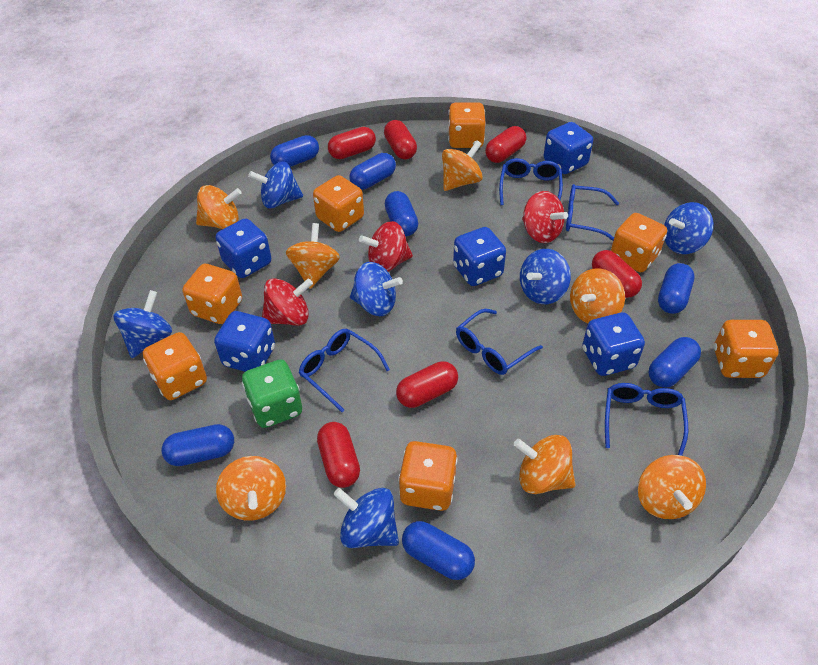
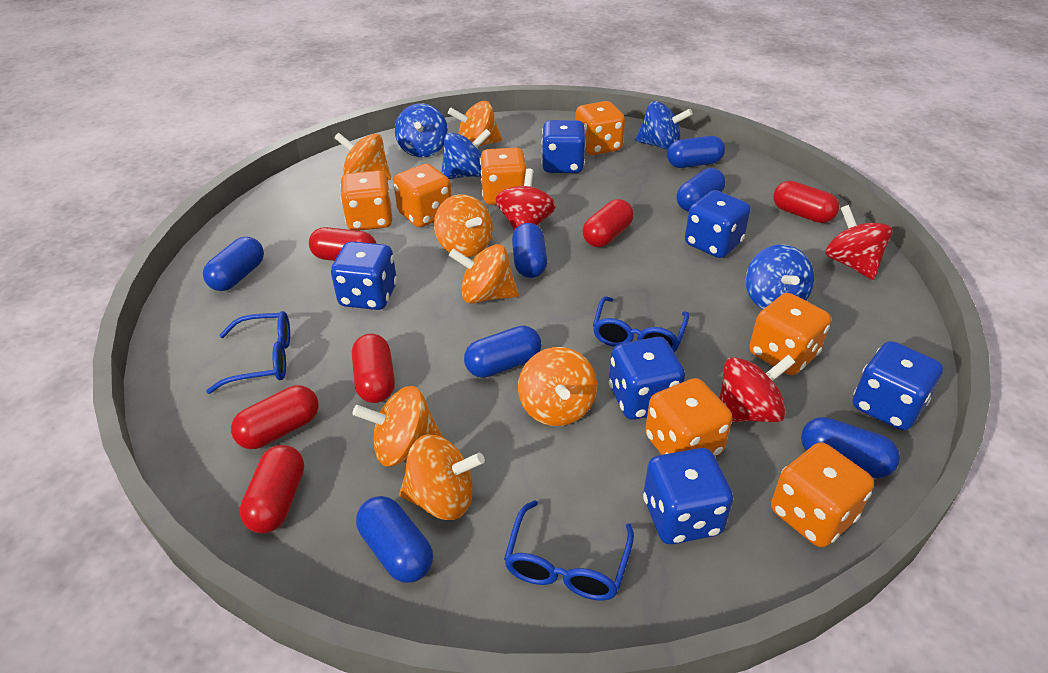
blue dice: 5 -> 6
blue glasses: 5 -> 3
blue spinning top: 6 -> 4
green dice: 1 -> 0

